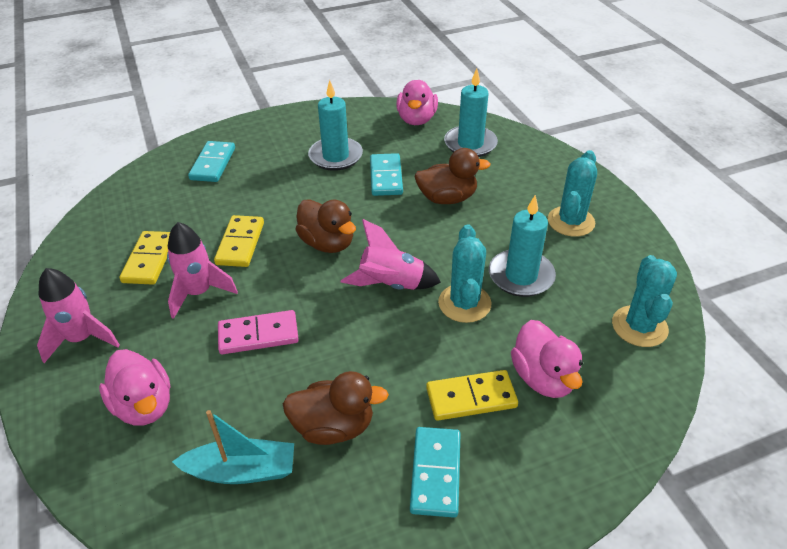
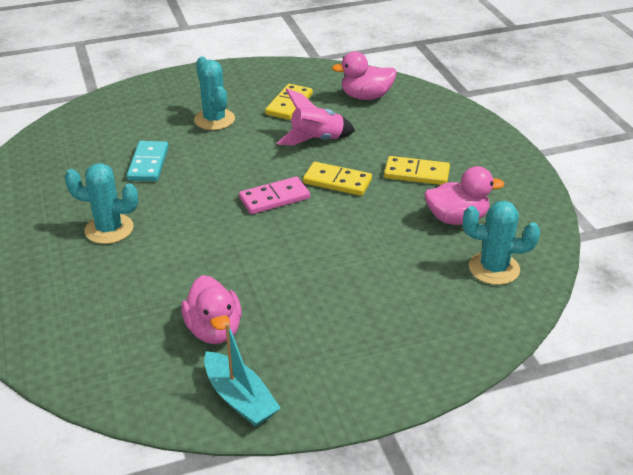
brown duck: 3 -> 0
pink rocket: 3 -> 1
turquoise candle: 3 -> 0
turquoise domino: 3 -> 1

